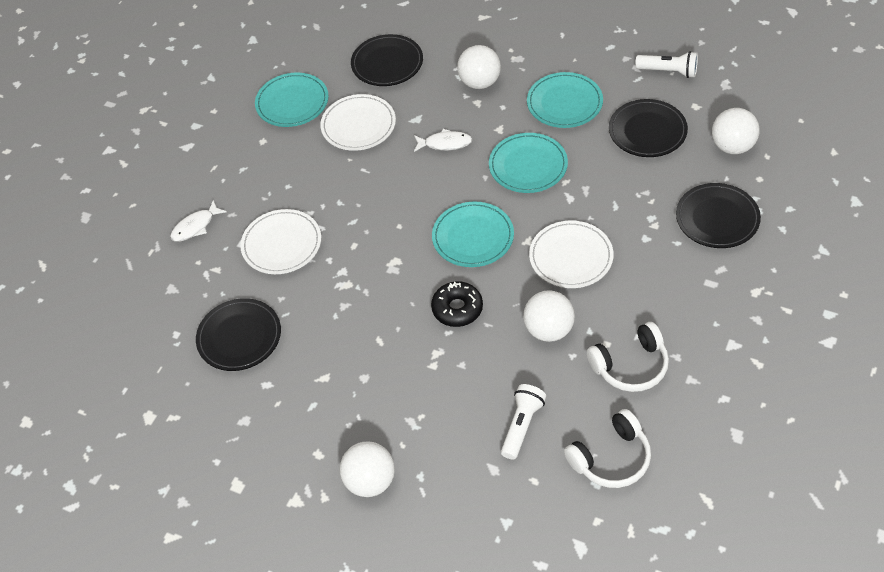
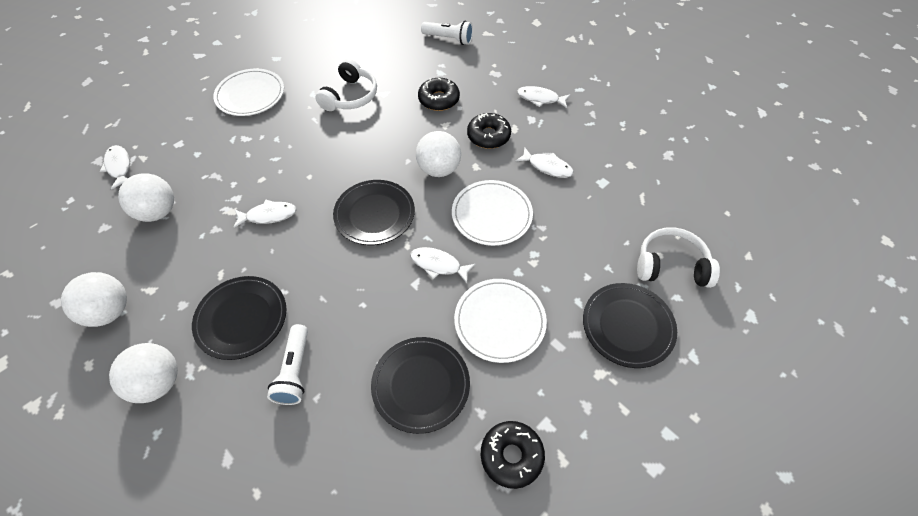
black donut: 1 -> 3
turquoise plate: 4 -> 0
white fish: 2 -> 5

